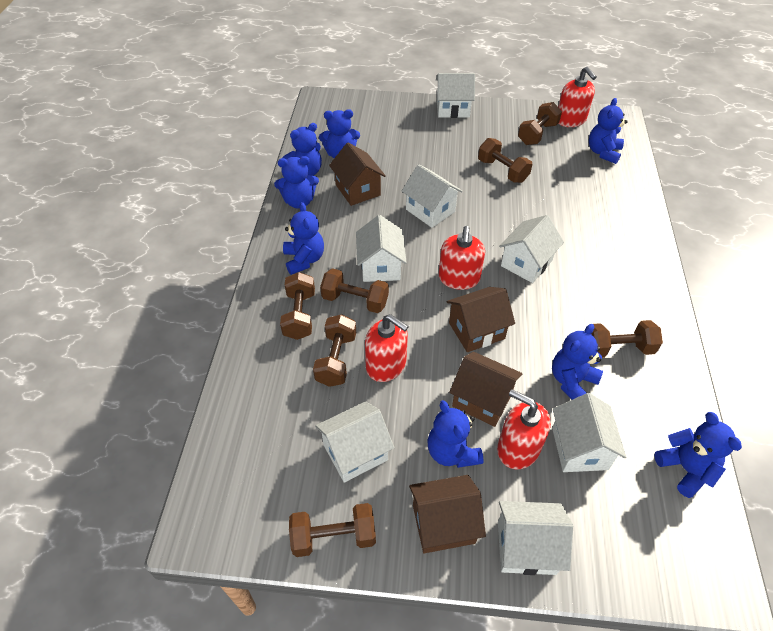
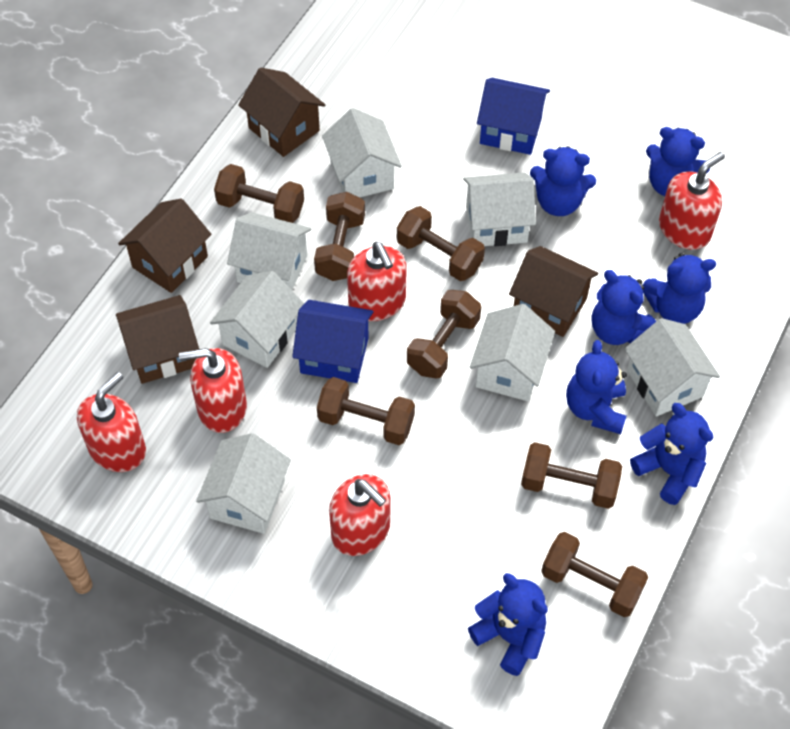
blue house: 0 -> 2
blue teddy bear: 8 -> 7
red soap dispenser: 4 -> 5

